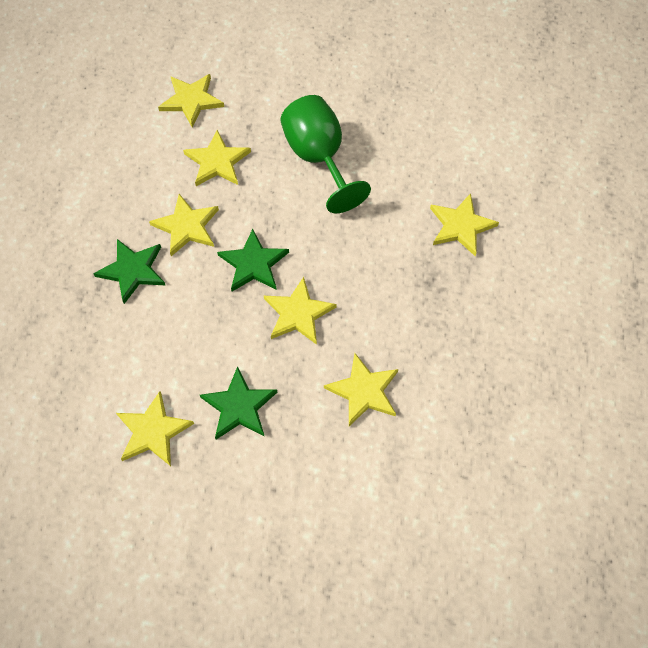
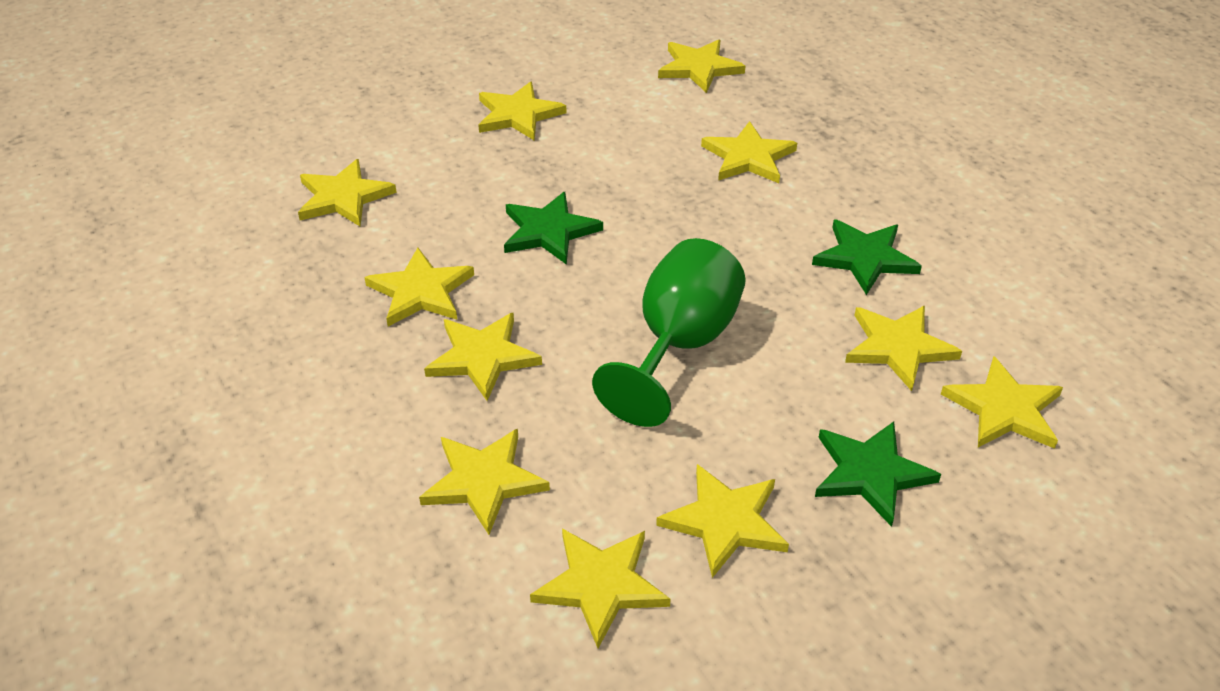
yellow star: 7 -> 11

